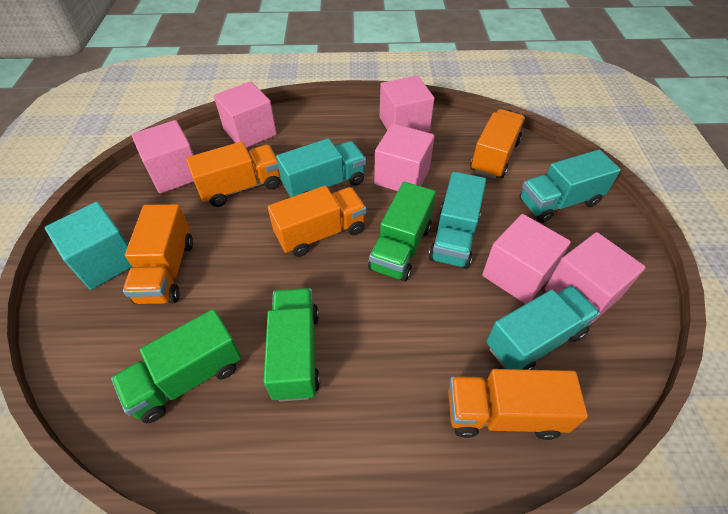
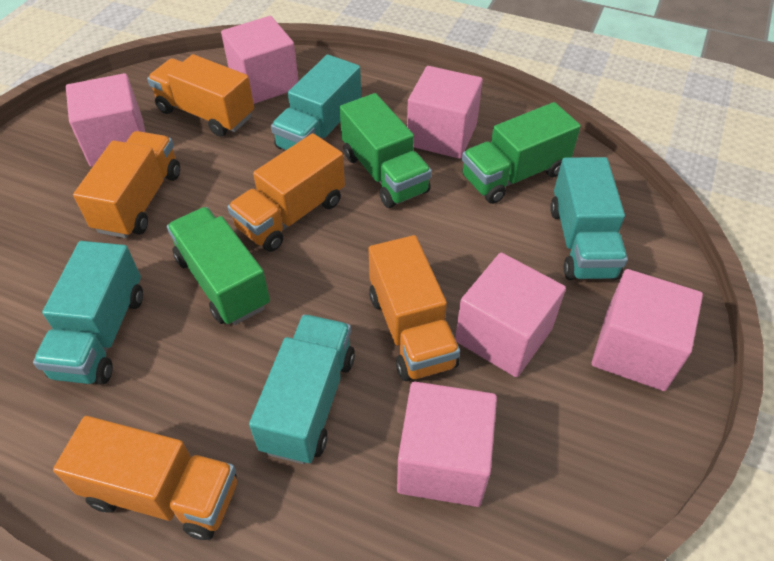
turquoise cube: 1 -> 0

